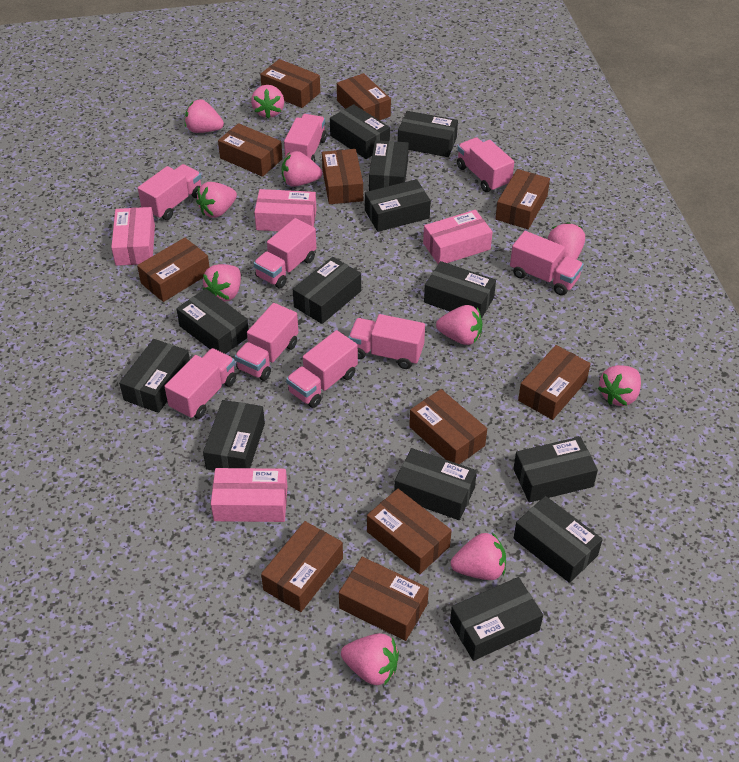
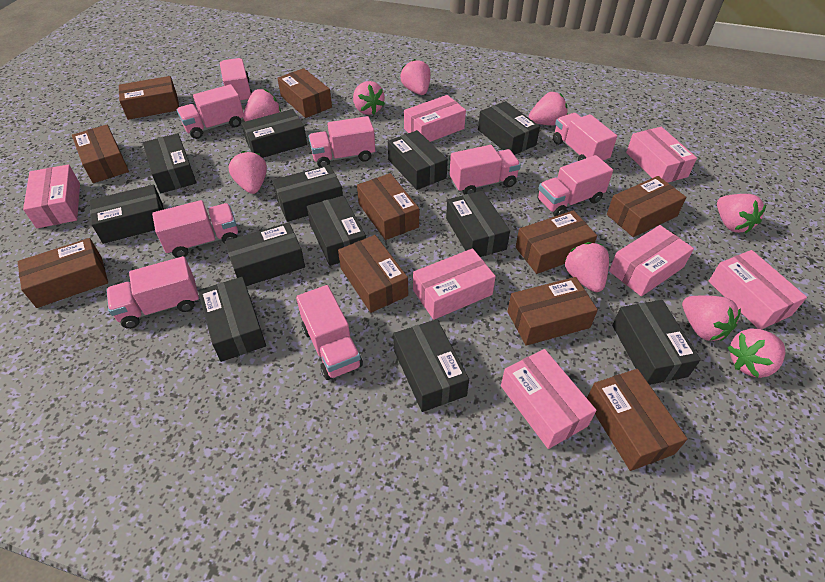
black box: 13 -> 12
brown box: 11 -> 10
pink box: 4 -> 7
pink strawberry: 10 -> 9

